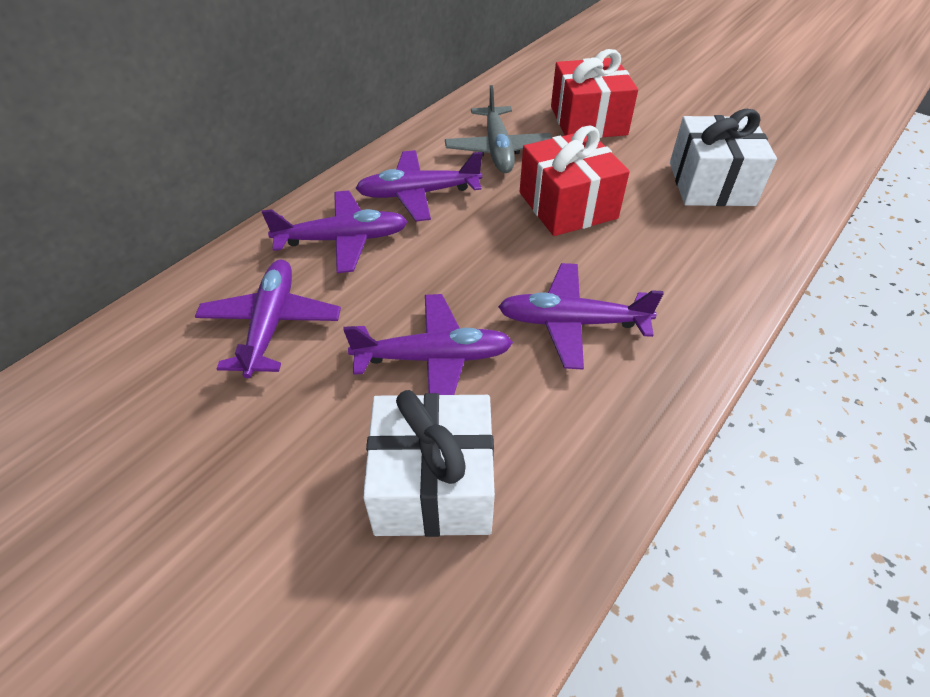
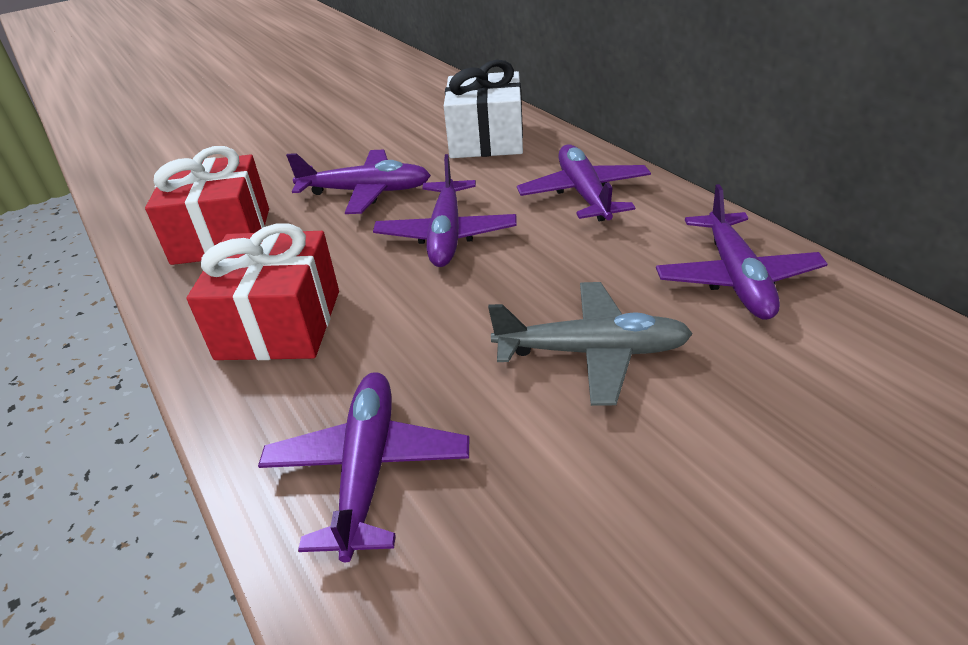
white gift: 2 -> 1

